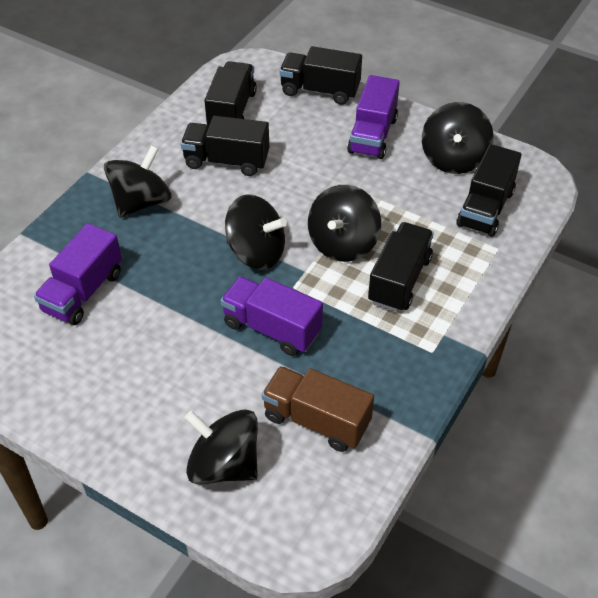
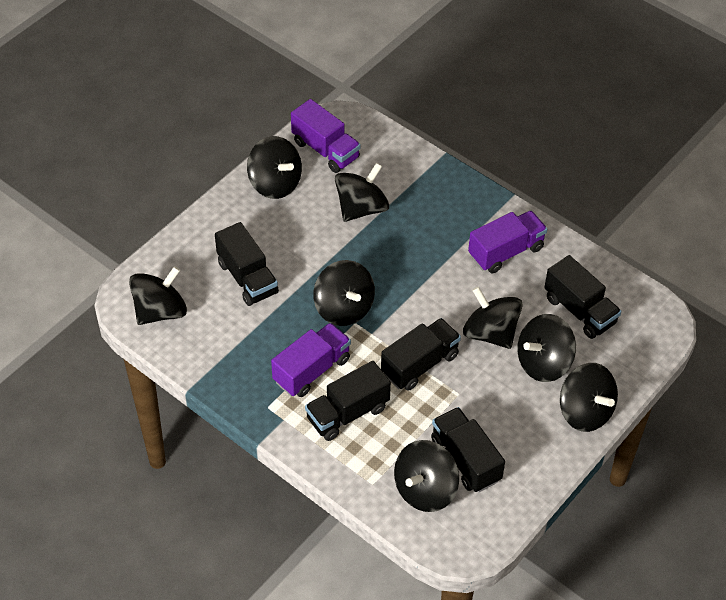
black spinning top: 5 -> 8
brown truck: 1 -> 0

